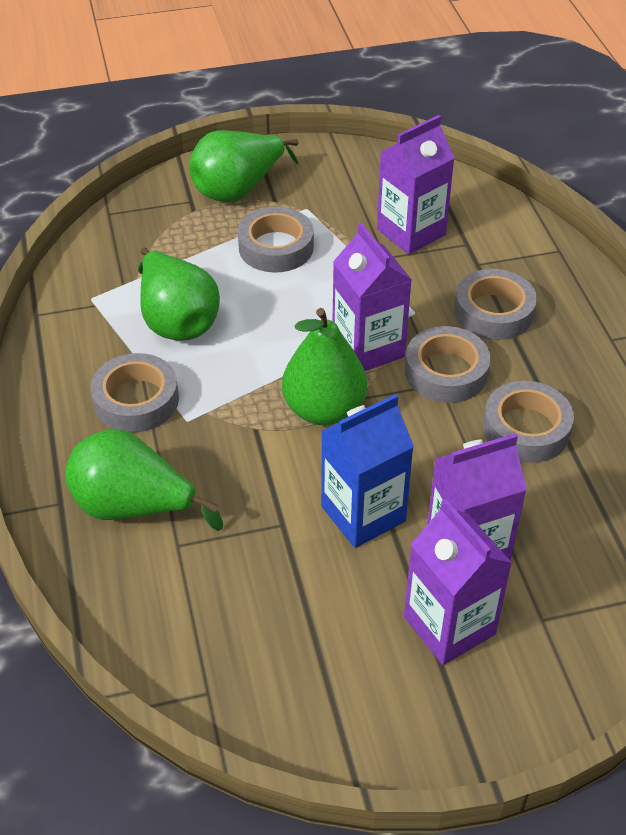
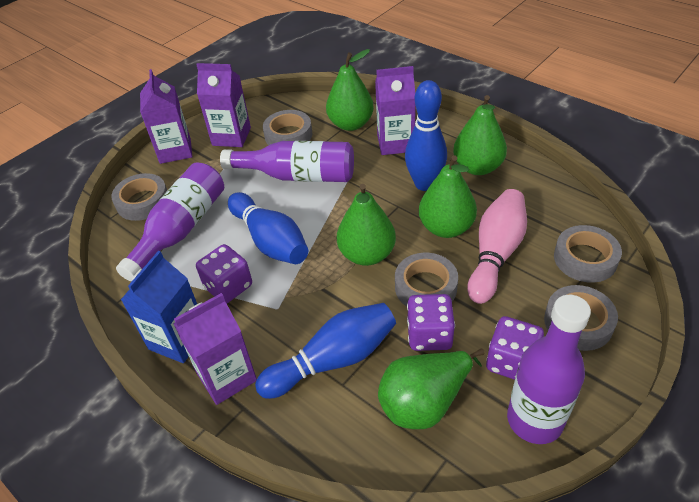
blue bowling pin: 0 -> 3
green pear: 4 -> 5
pink bowling pin: 0 -> 1
purple bottle: 0 -> 3
purple dice: 0 -> 3

